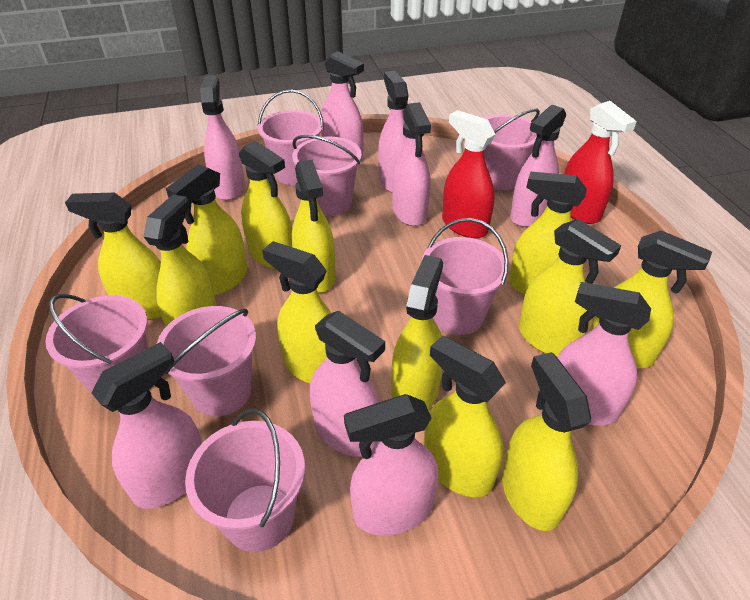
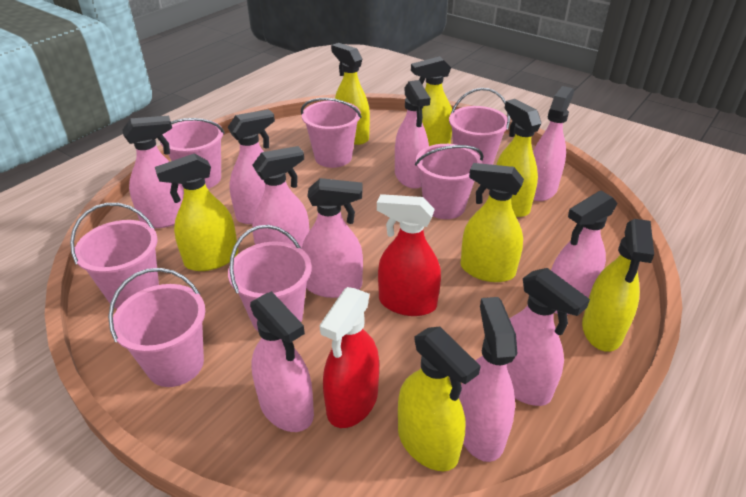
pink spray bottle: 9 -> 10
yellow spray bottle: 12 -> 7

